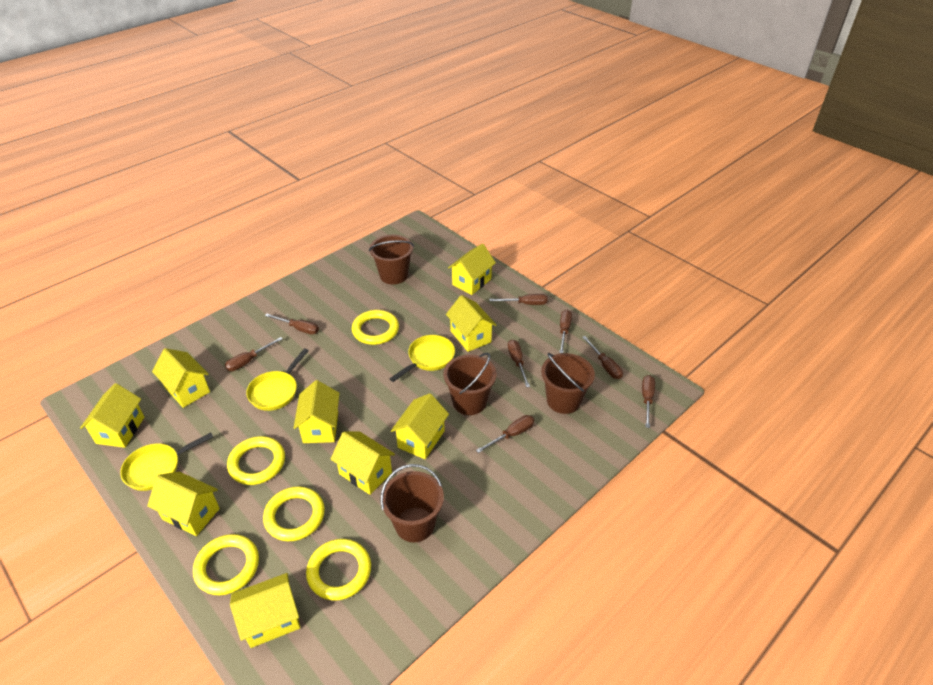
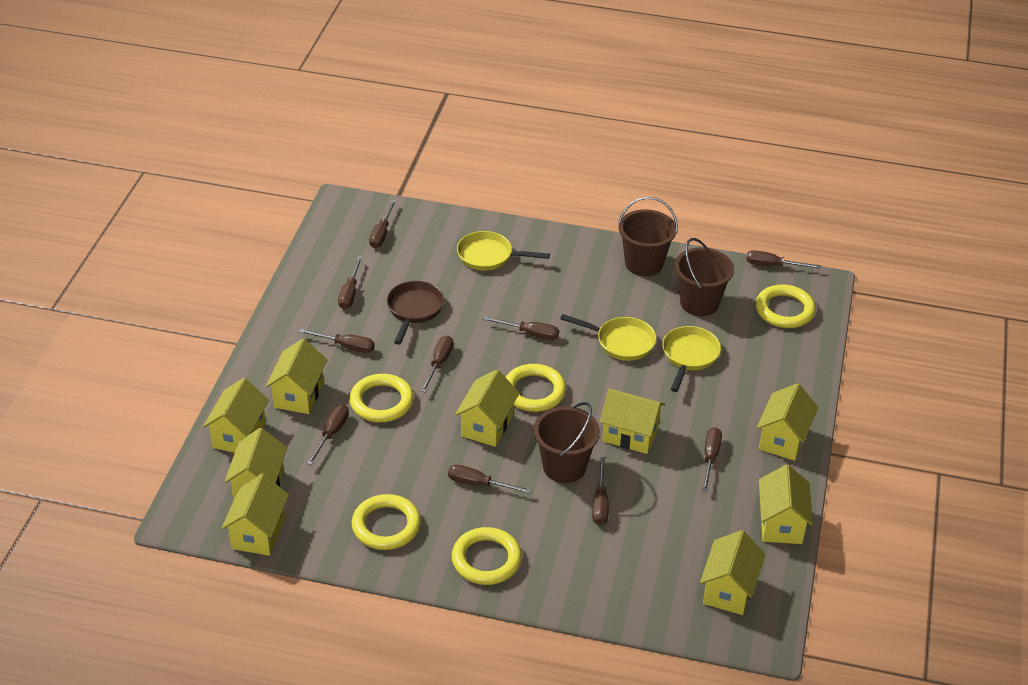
brown bucket: 4 -> 3
brown pan: 0 -> 1
brown screwdriver: 8 -> 10

